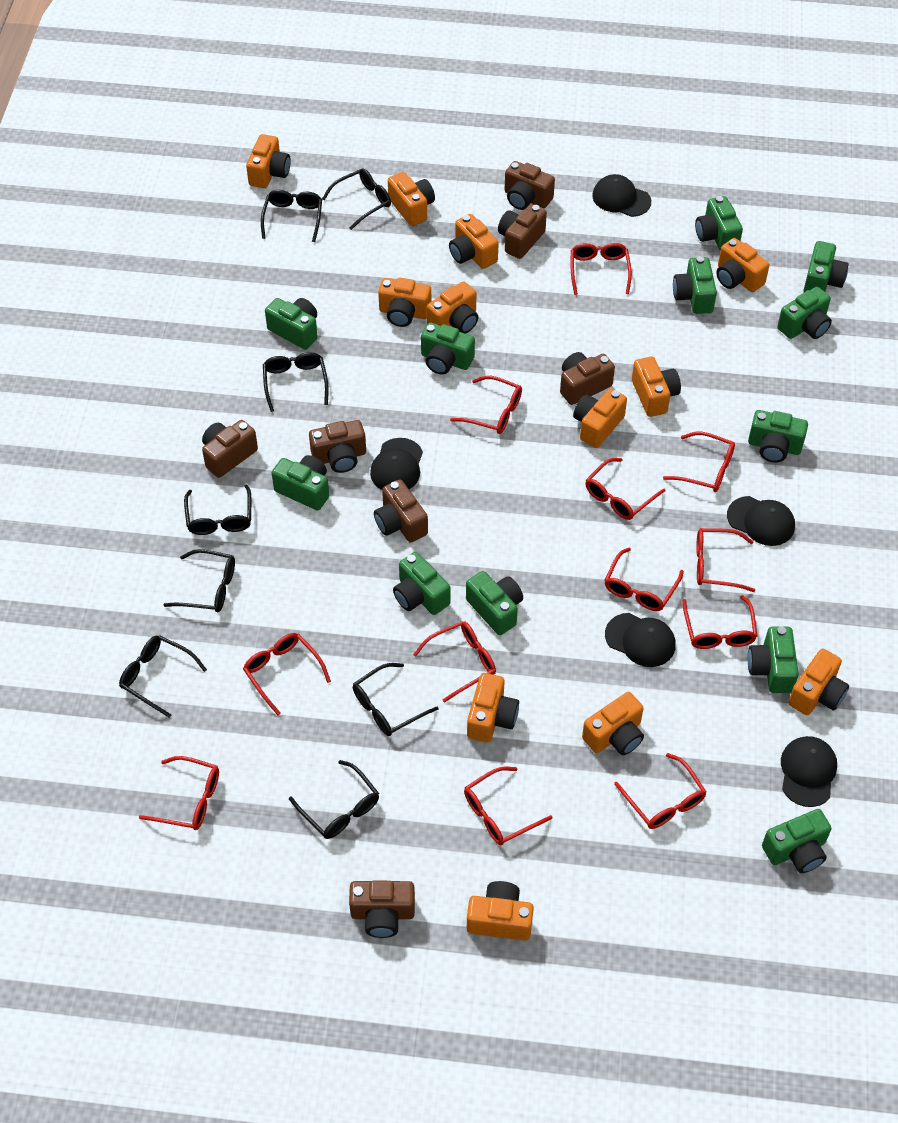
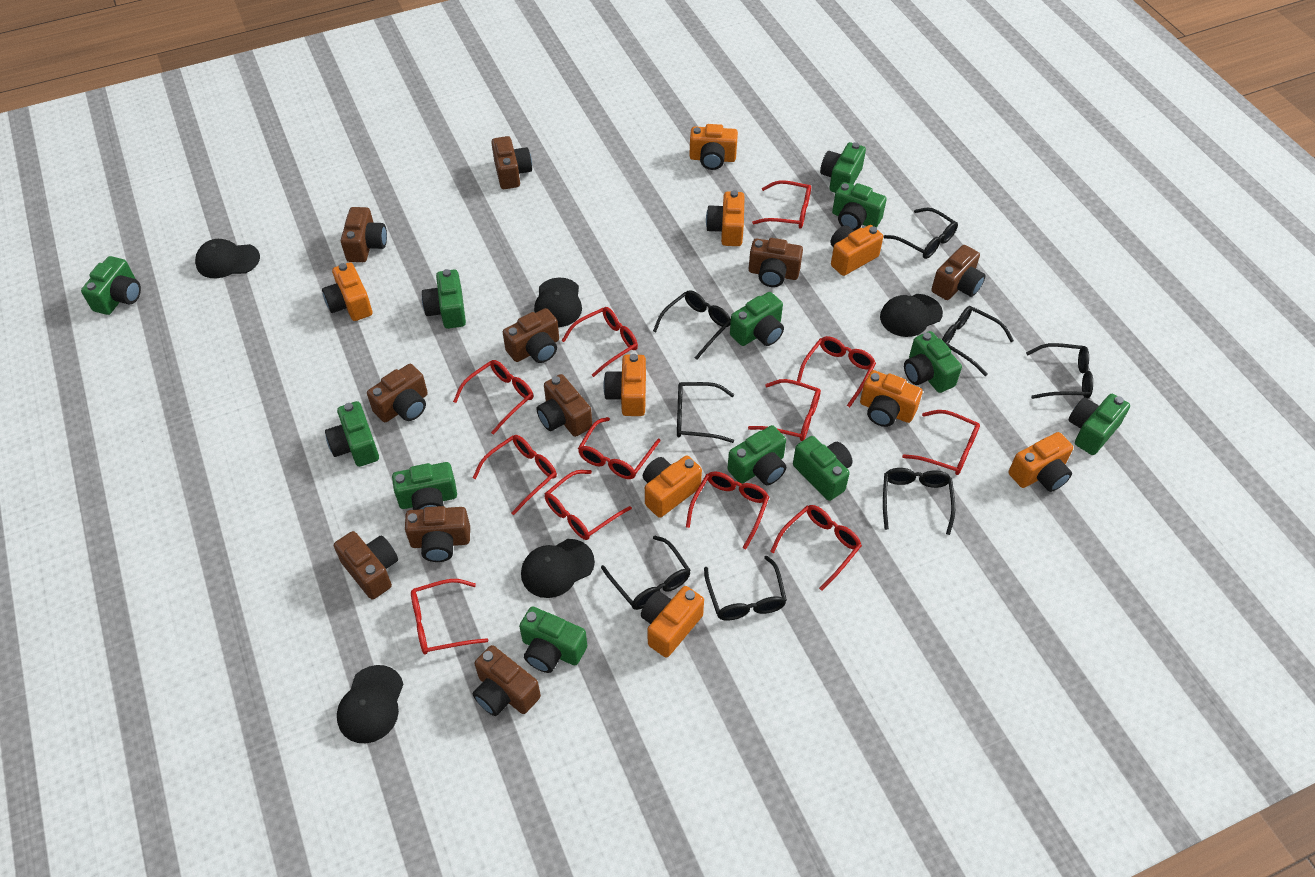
brown camera: 7 -> 10
orange camera: 12 -> 9

